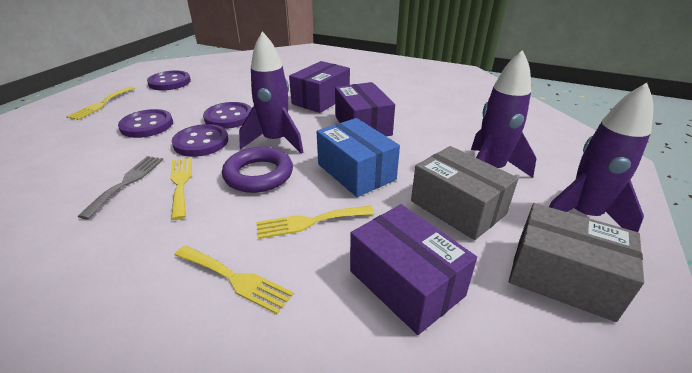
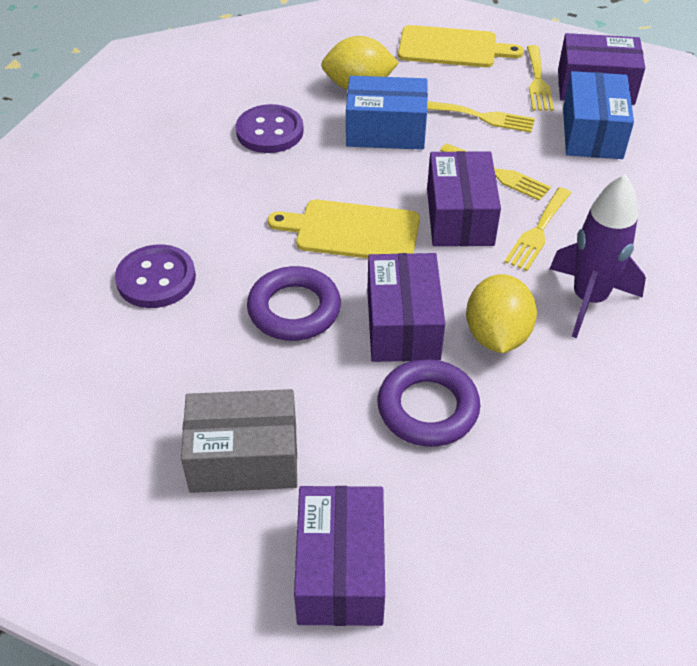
blue box: 1 -> 2
grey box: 2 -> 1
grey fork: 1 -> 0
purple box: 3 -> 4
purple button: 4 -> 2
purple ring: 1 -> 2
purple rocket: 3 -> 1
yellow cutting board: 0 -> 2
yellow lemon: 0 -> 2

